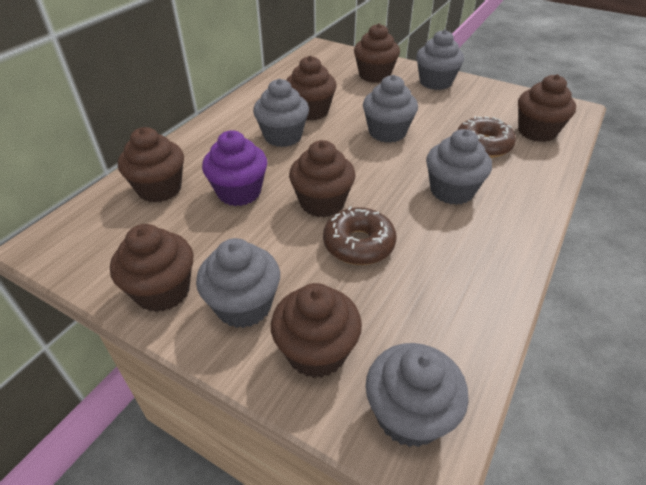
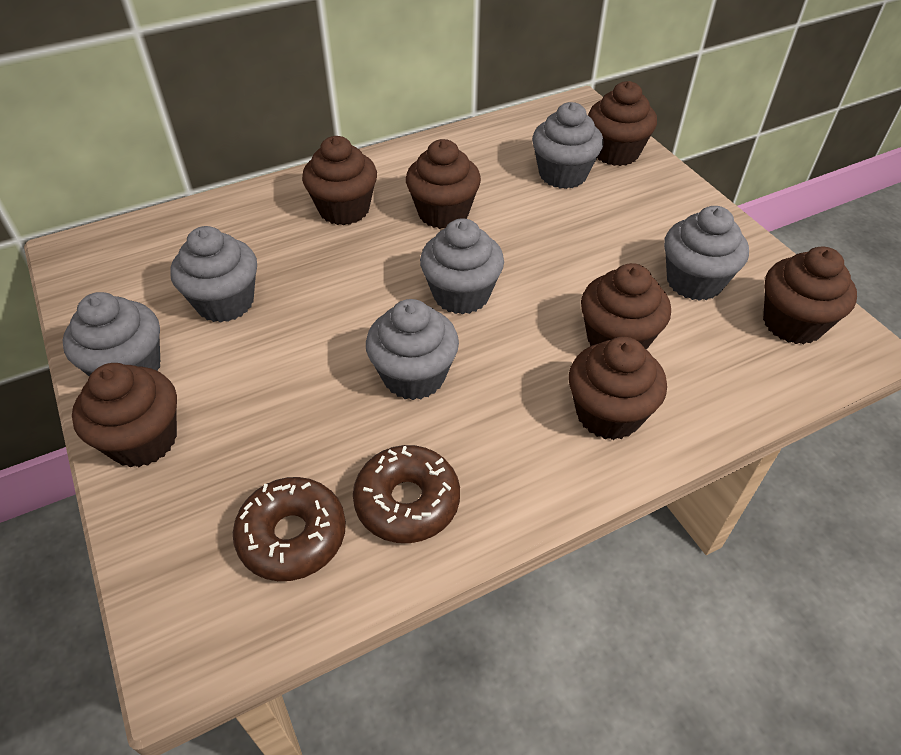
purple cupcake: 1 -> 0

